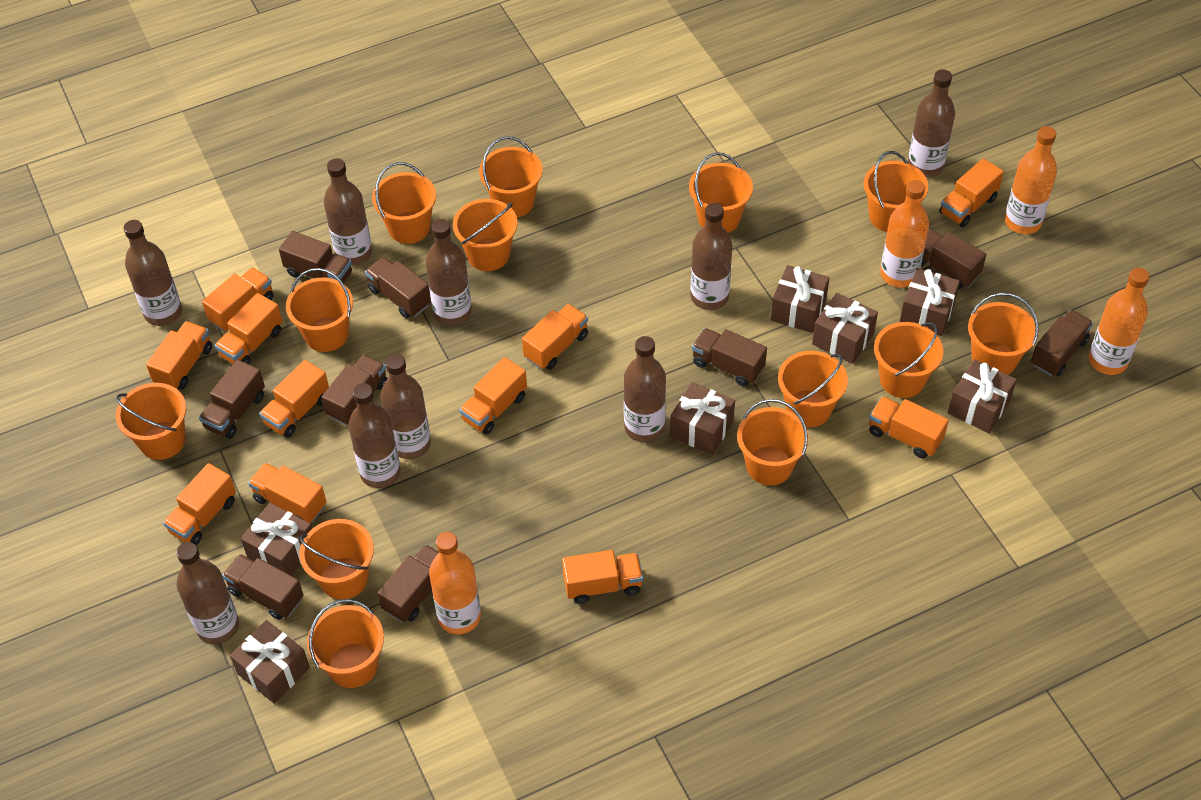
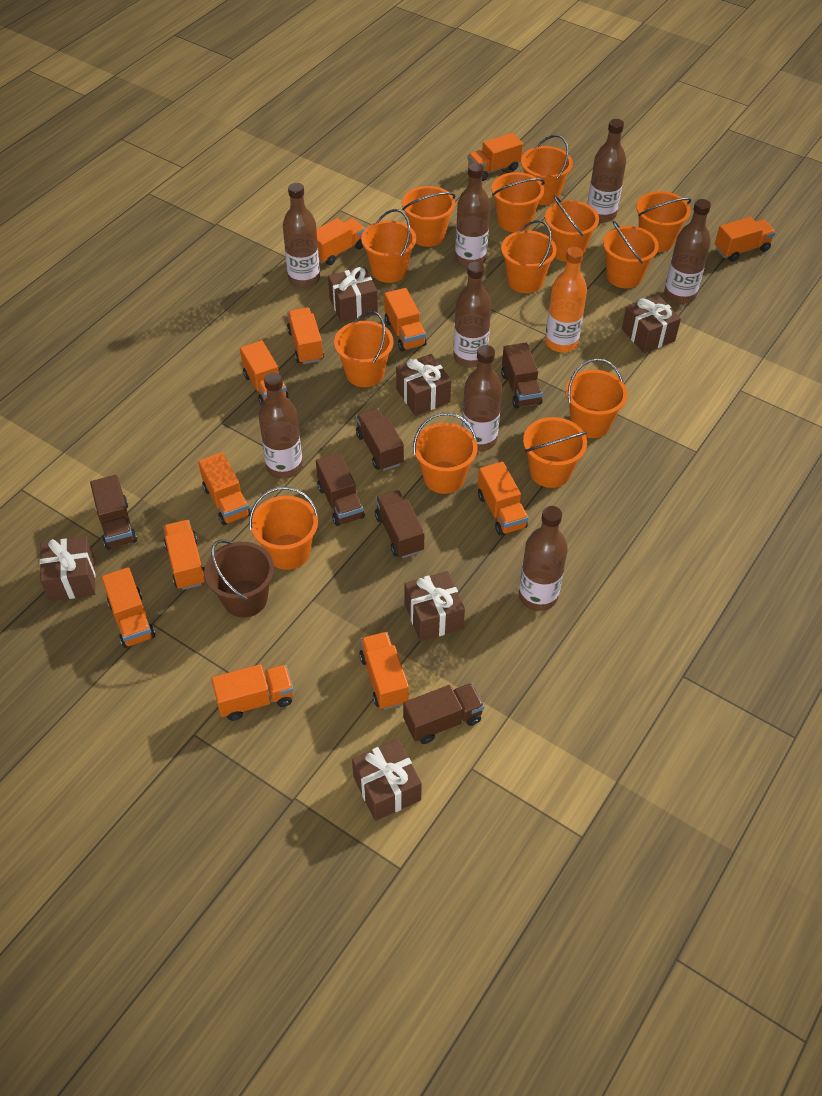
brown bottle: 9 -> 8
brown bucket: 0 -> 1
brown gift: 7 -> 6
brown truck: 9 -> 6
orange bottle: 4 -> 1
orange truck: 11 -> 12

